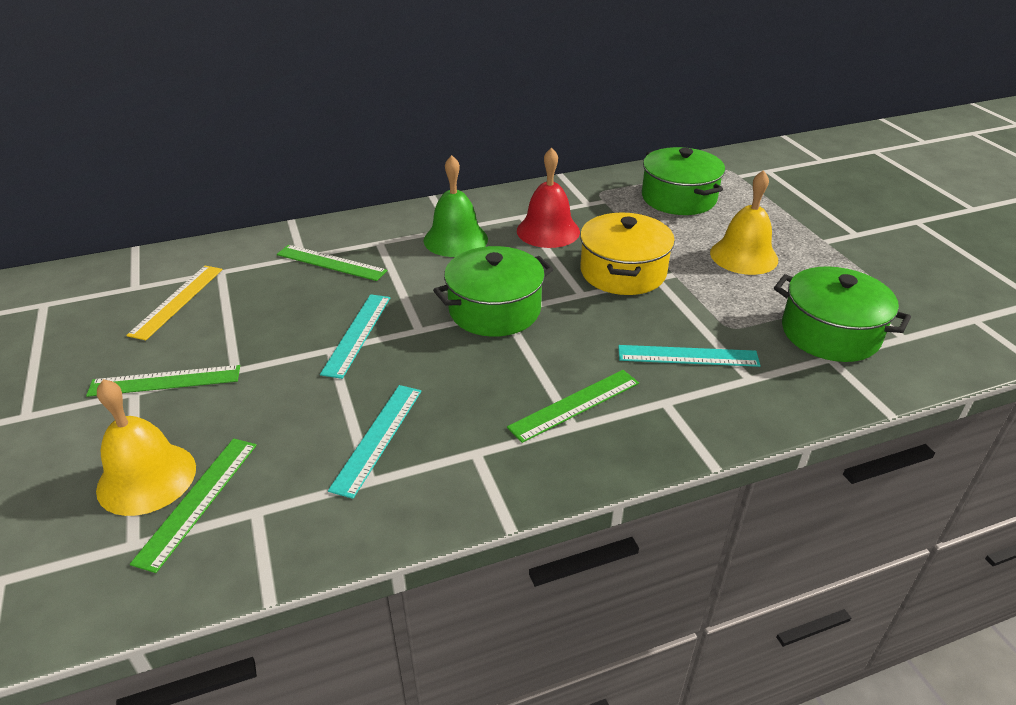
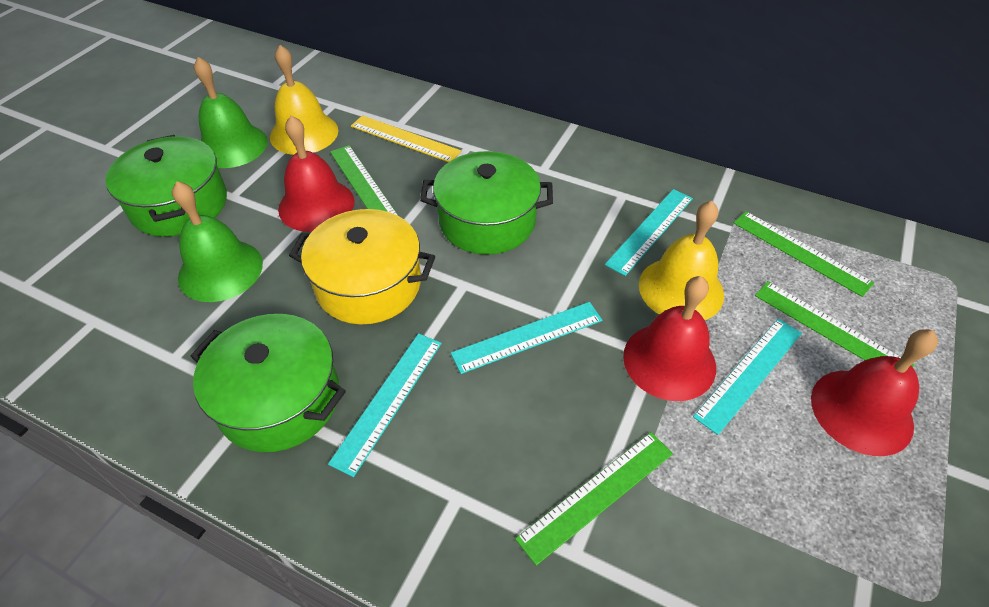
green bell: 1 -> 2
red bell: 1 -> 3
turquoise ruler: 3 -> 4

